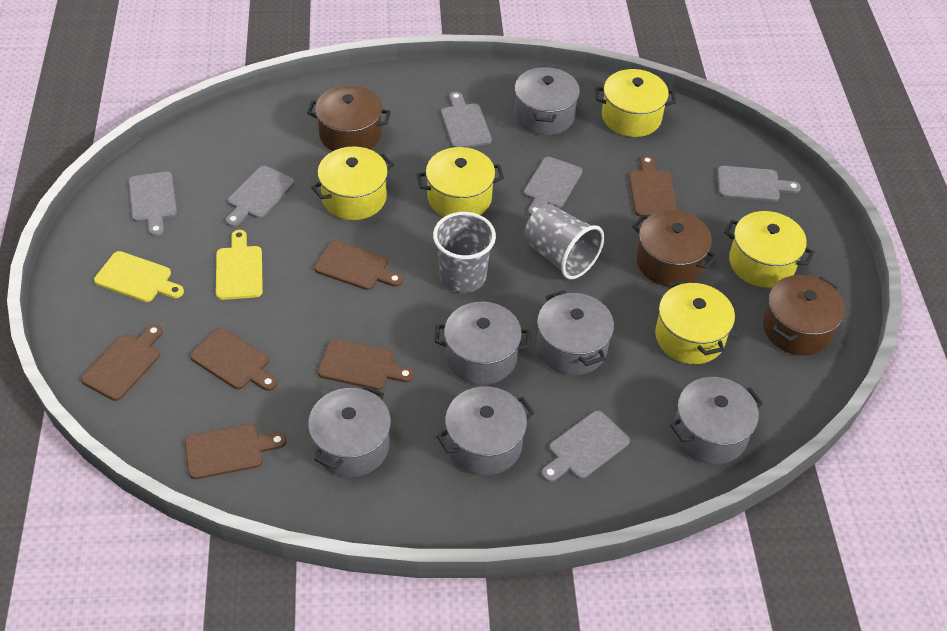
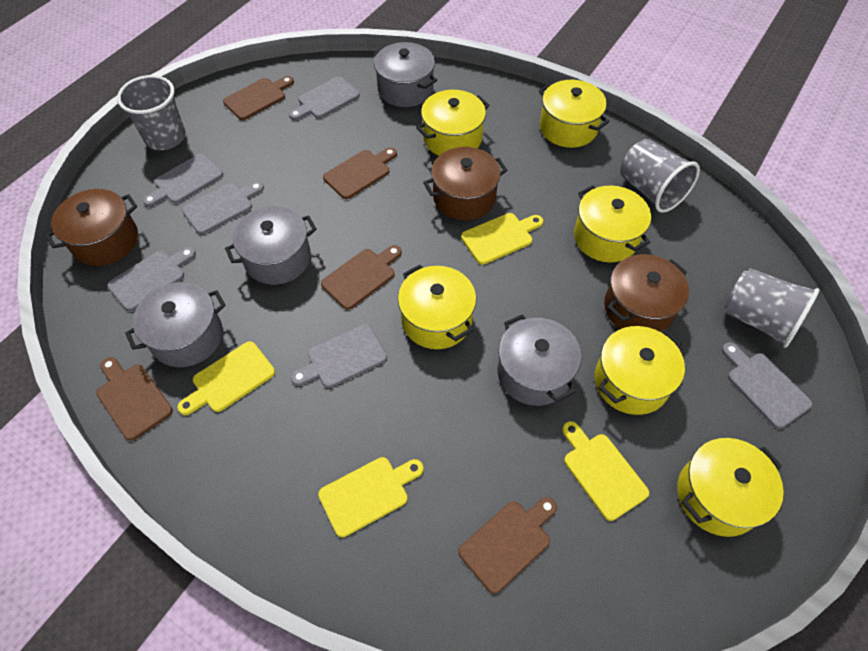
brown cutting board: 6 -> 5
grey cup: 2 -> 3
grey pot: 6 -> 4
yellow cutting board: 2 -> 4
yellow pot: 5 -> 6

